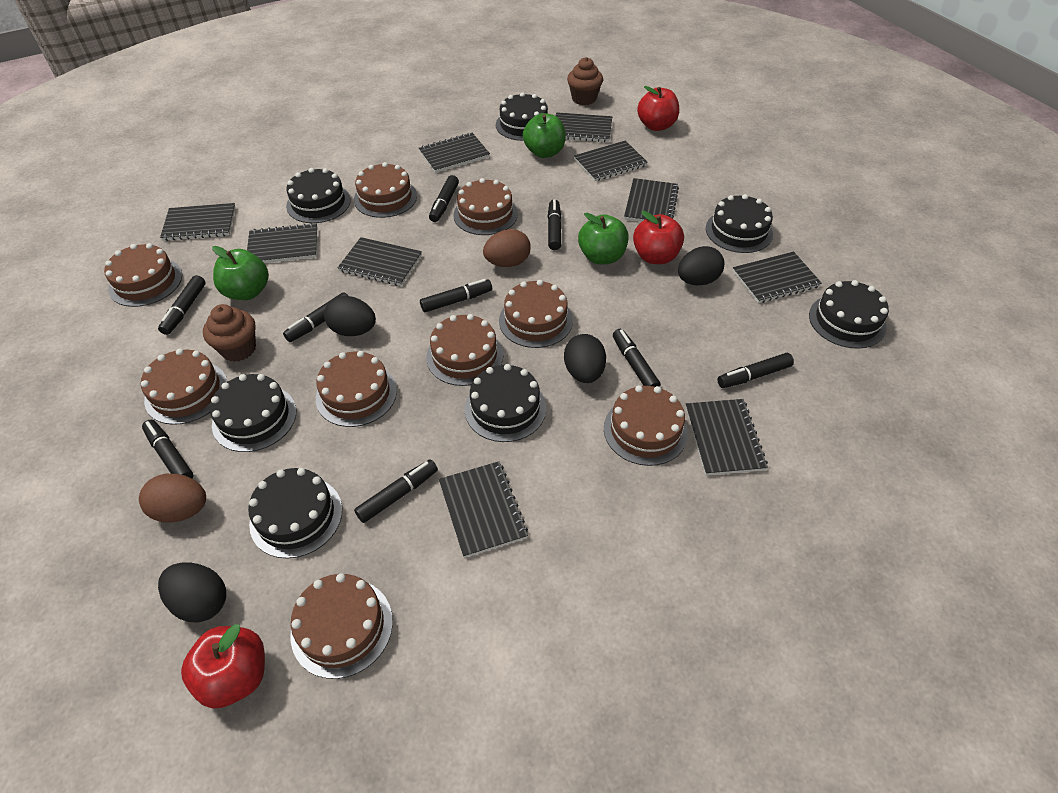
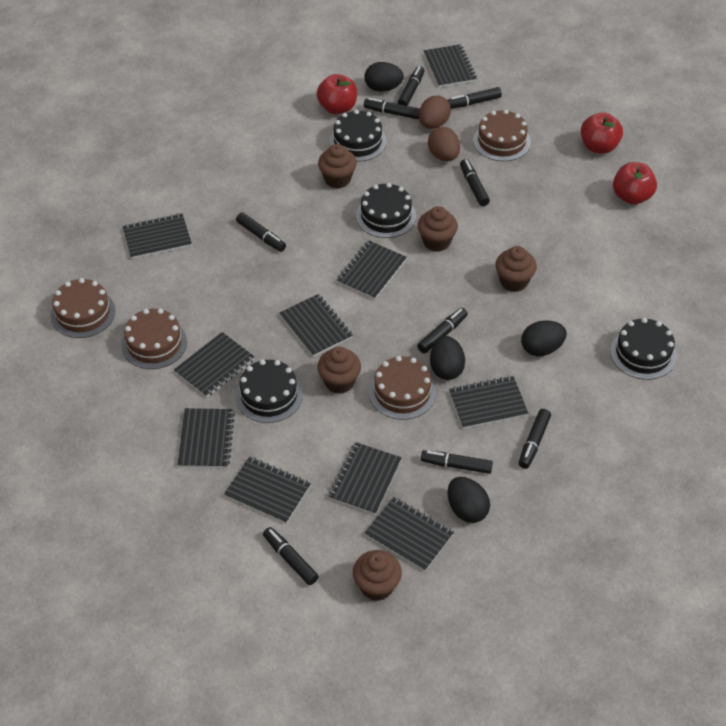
black cake: 7 -> 4
brown cake: 9 -> 4
brown cupcake: 2 -> 5
green apple: 3 -> 0

